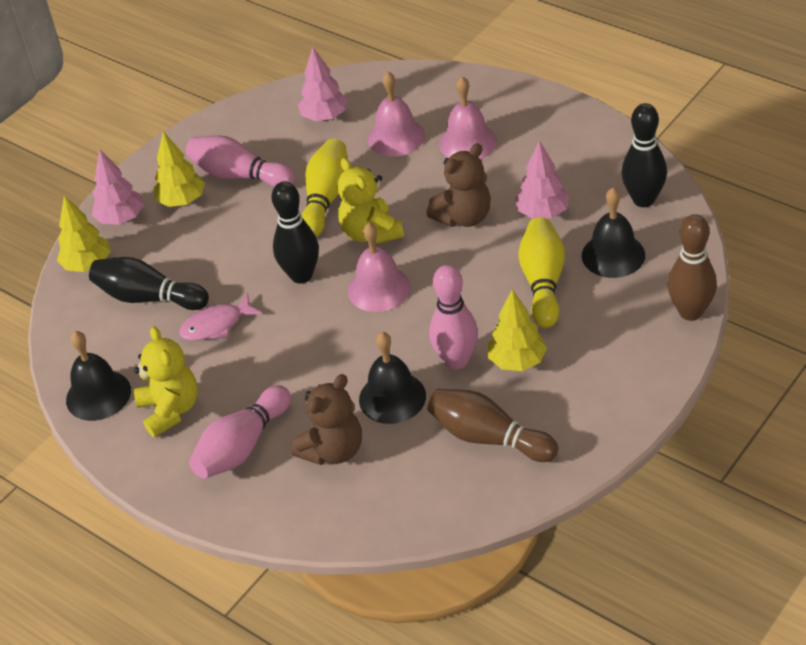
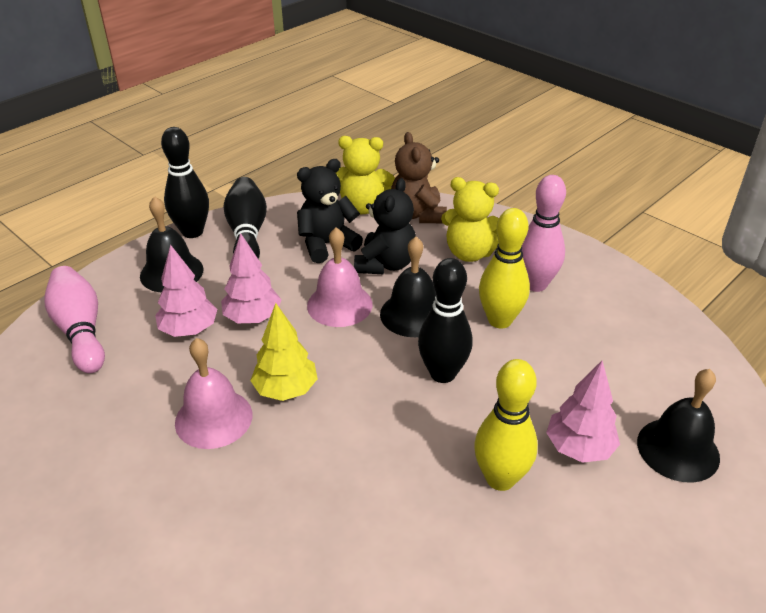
black teddy bear: 0 -> 2
brown bowling pin: 2 -> 0
brown teddy bear: 2 -> 1
pink bell: 3 -> 2
pink bowling pin: 3 -> 2
pink fish: 1 -> 0
yellow tree: 3 -> 1

